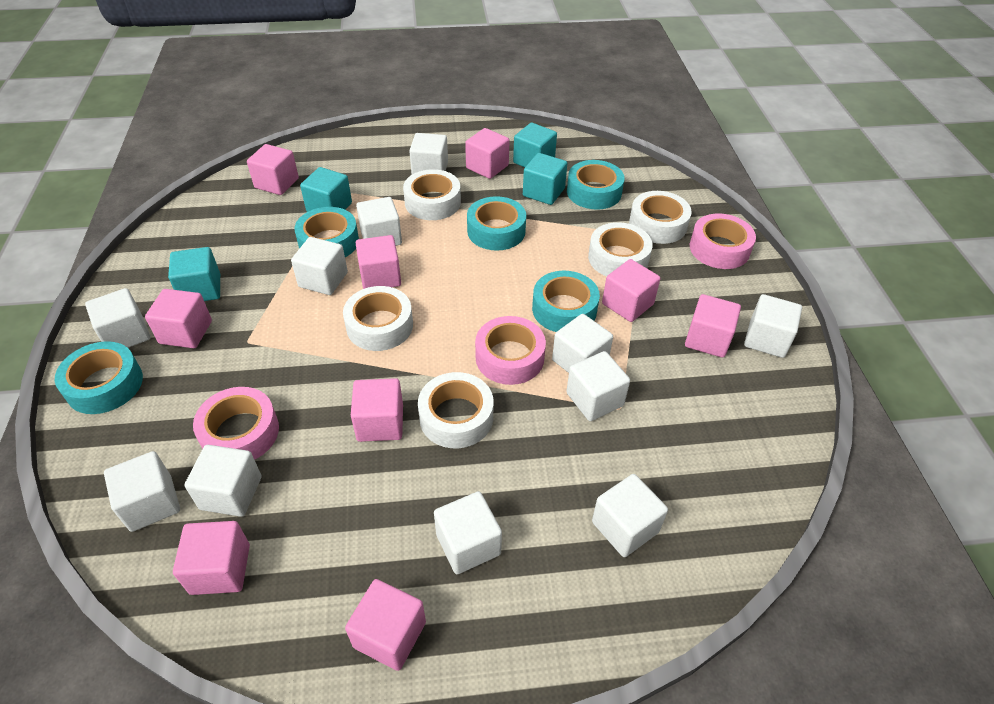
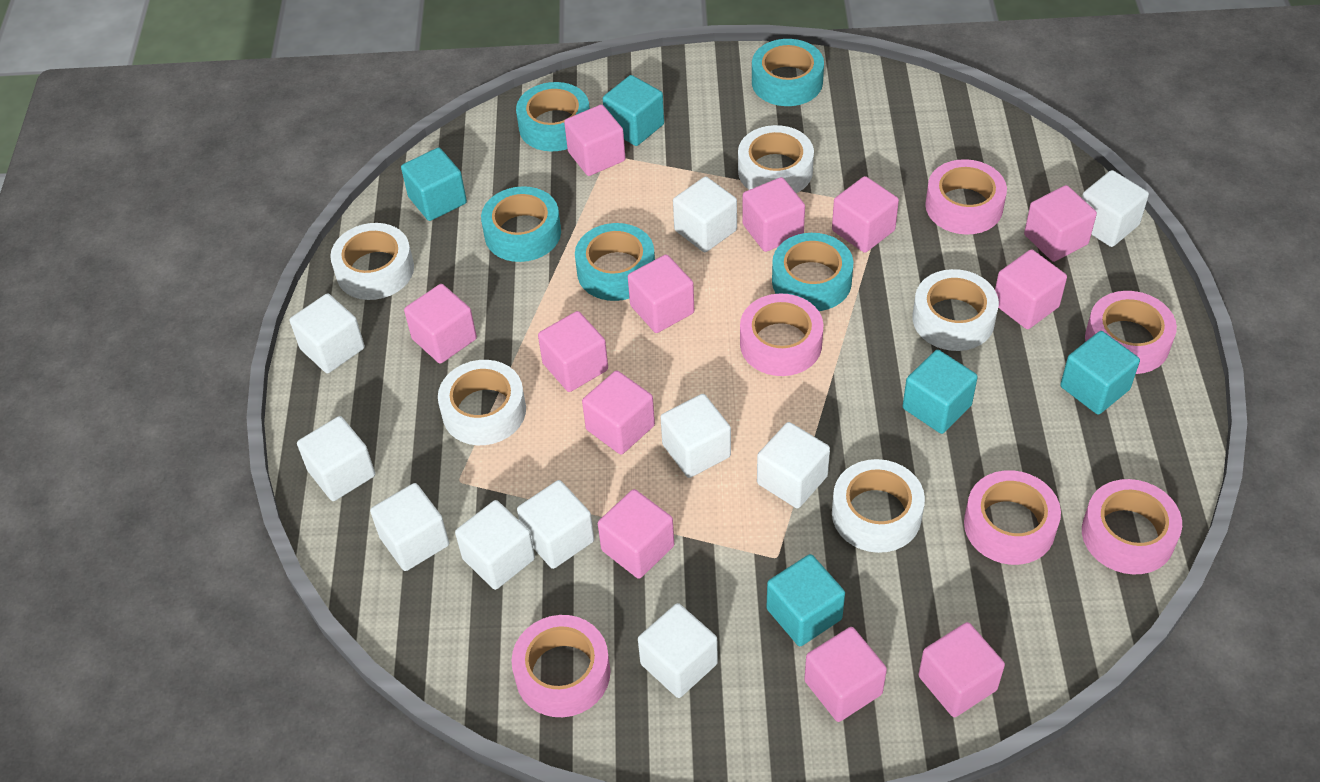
pink cube: 9 -> 12
pink tape: 3 -> 6
turquoise cube: 4 -> 5
white cube: 11 -> 10

